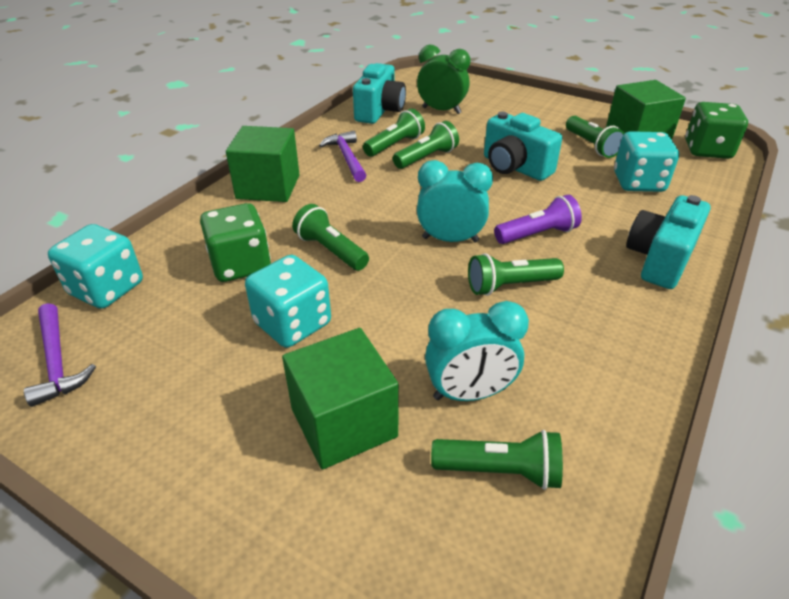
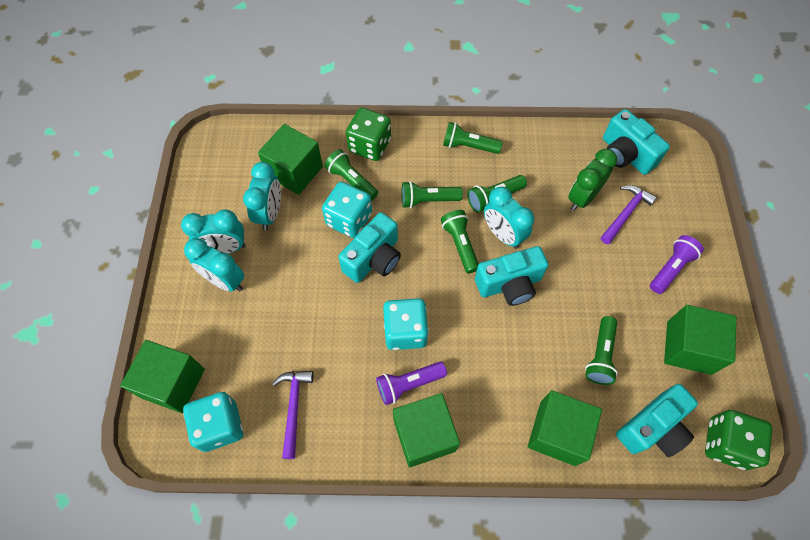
green cube: 3 -> 5
purple flashlight: 1 -> 2
turquoise camera: 3 -> 4
turquoise clock: 2 -> 4

